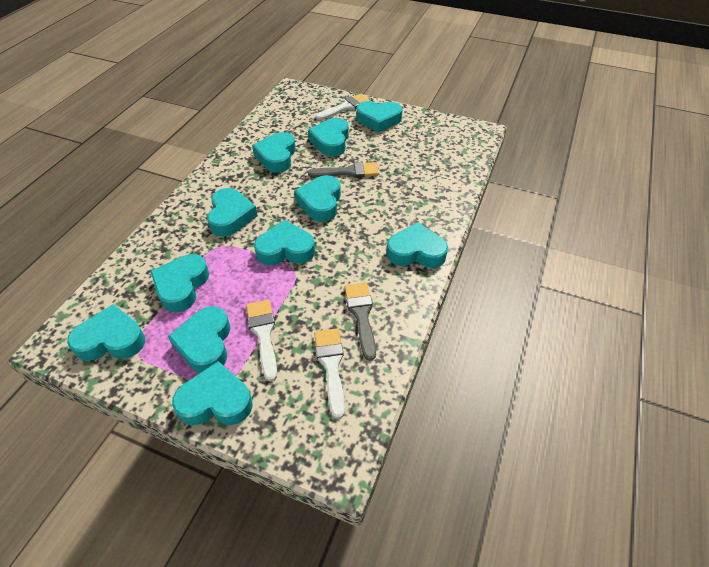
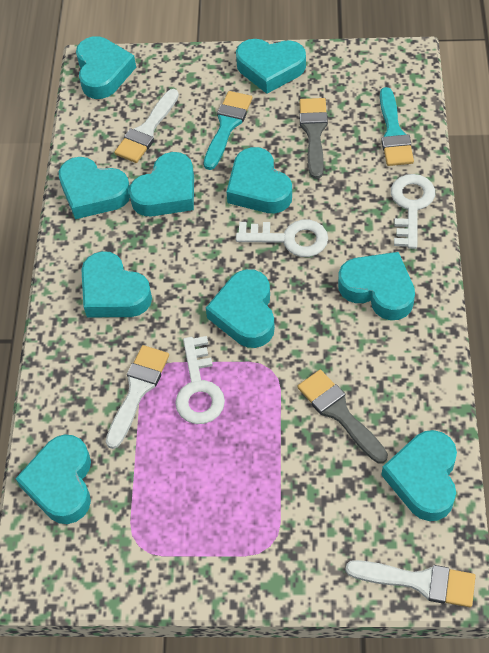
turquoise brush: 0 -> 2
turquoise heart: 11 -> 10
white key: 0 -> 3

